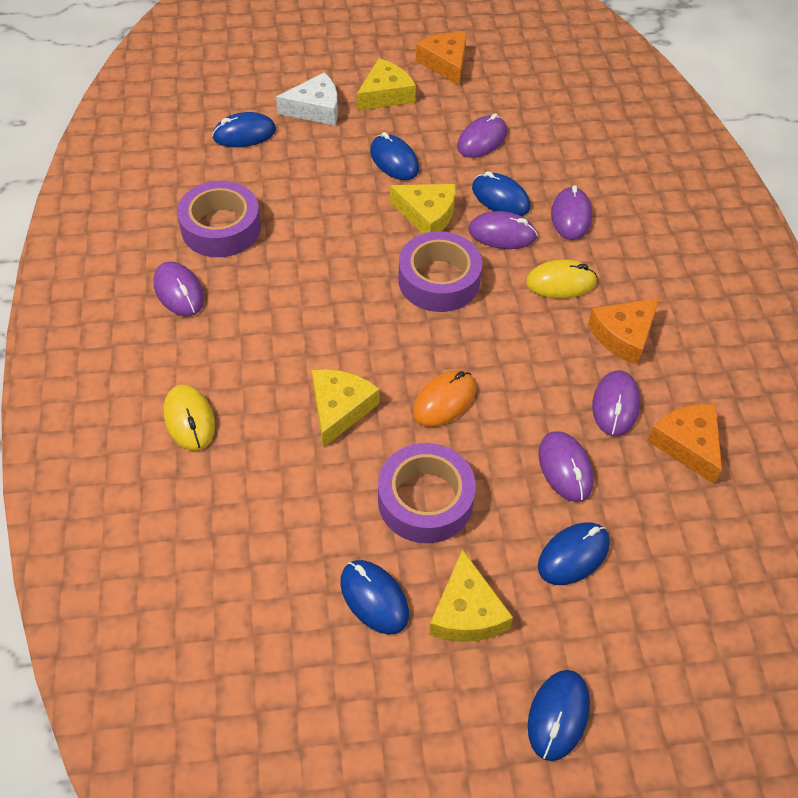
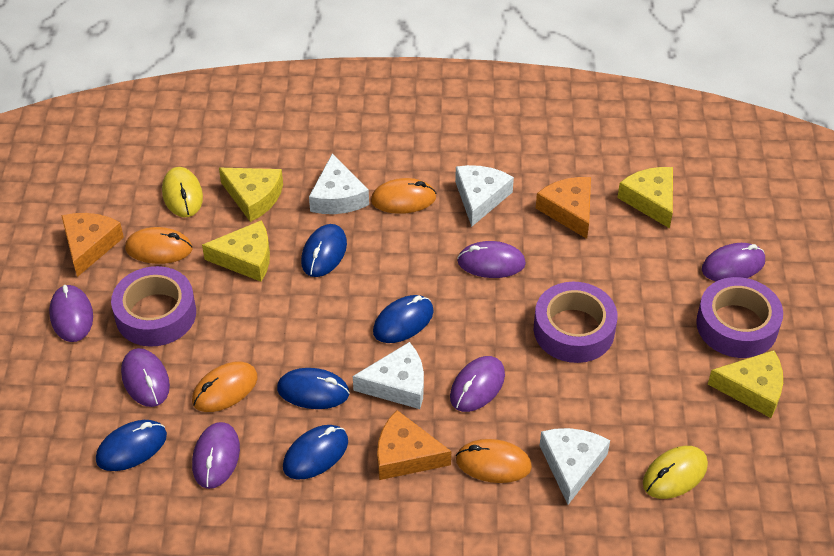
blue mouse: 6 -> 5
orange mouse: 1 -> 4
white cheese: 1 -> 4

